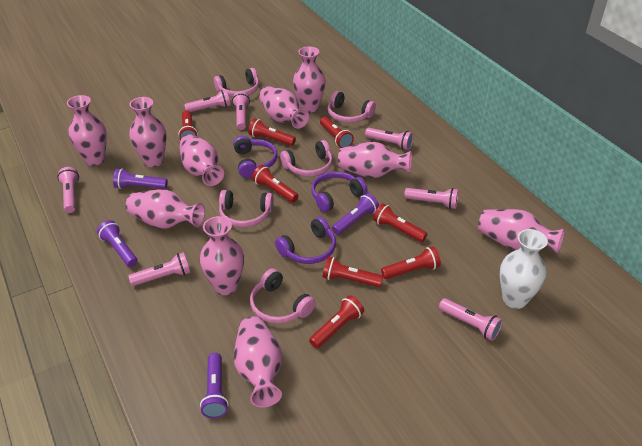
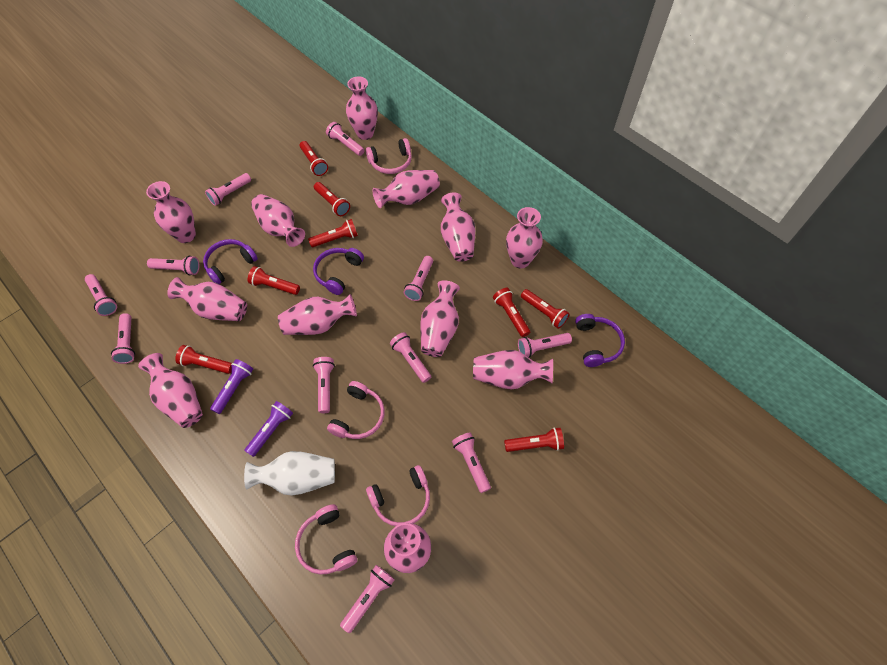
pink flashlight: 7 -> 11
pink headphones: 5 -> 4
pink vase: 10 -> 12
purple flashlight: 4 -> 2

